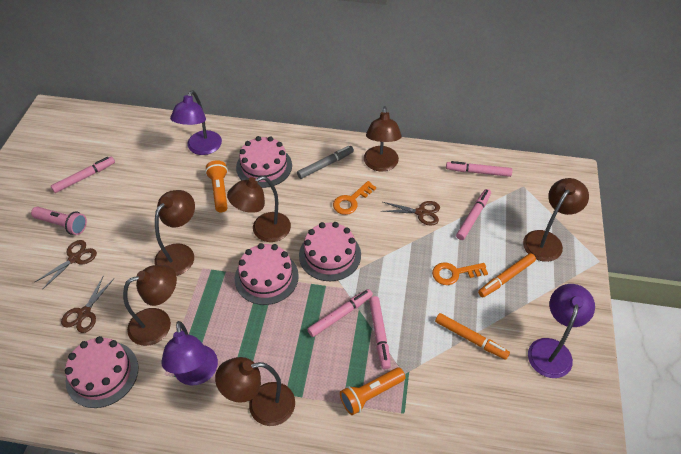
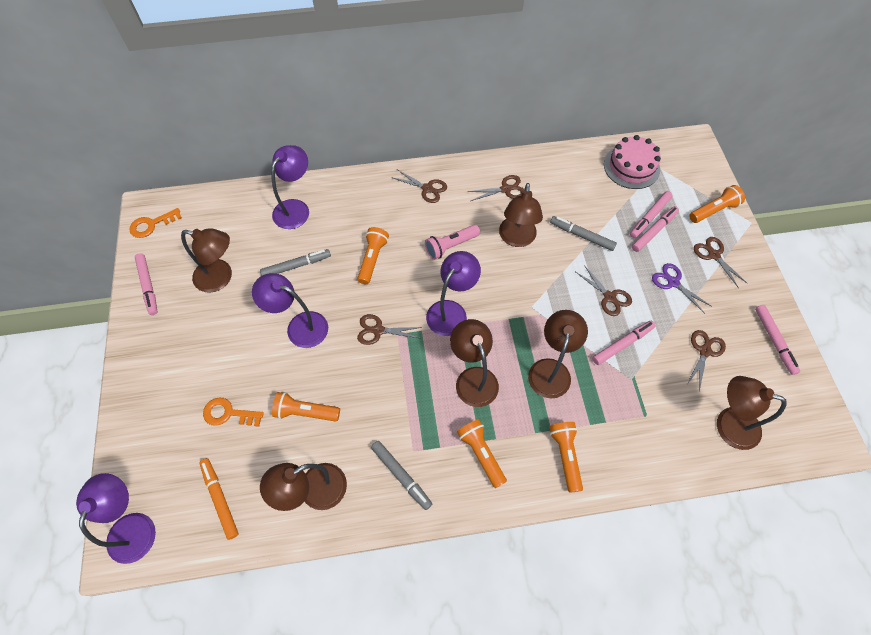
brown scissors: 3 -> 6
grey marker: 1 -> 3
orange flashlight: 2 -> 5
orange marker: 2 -> 1
pink cake: 4 -> 1
purple lamp: 3 -> 4
purple scissors: 0 -> 1

